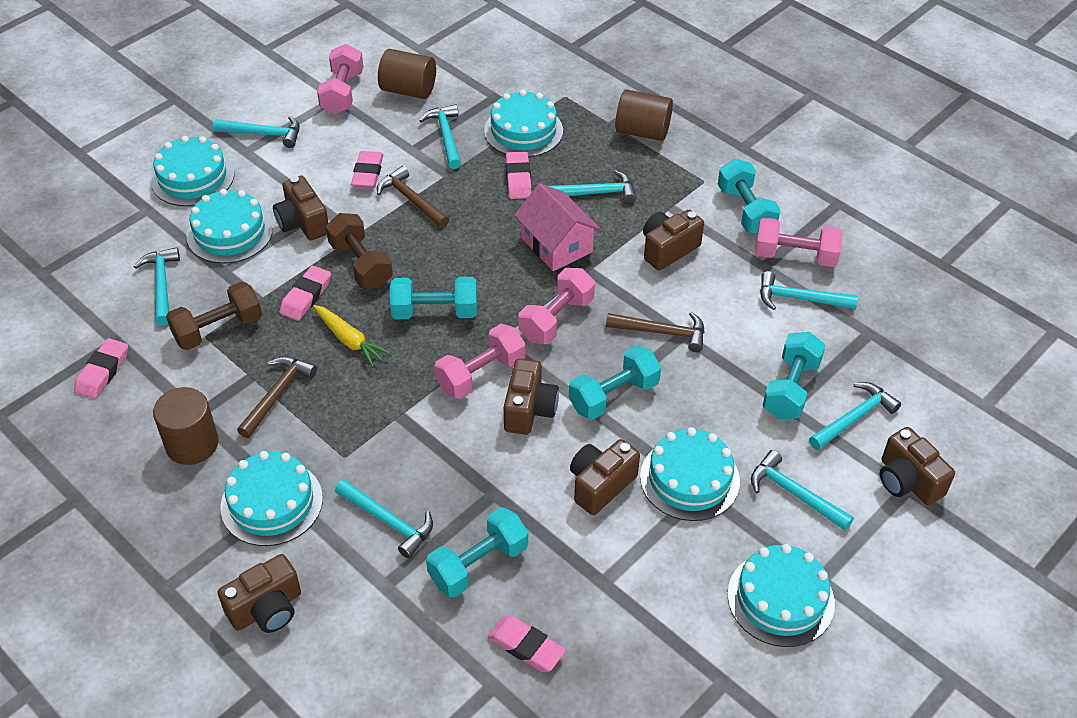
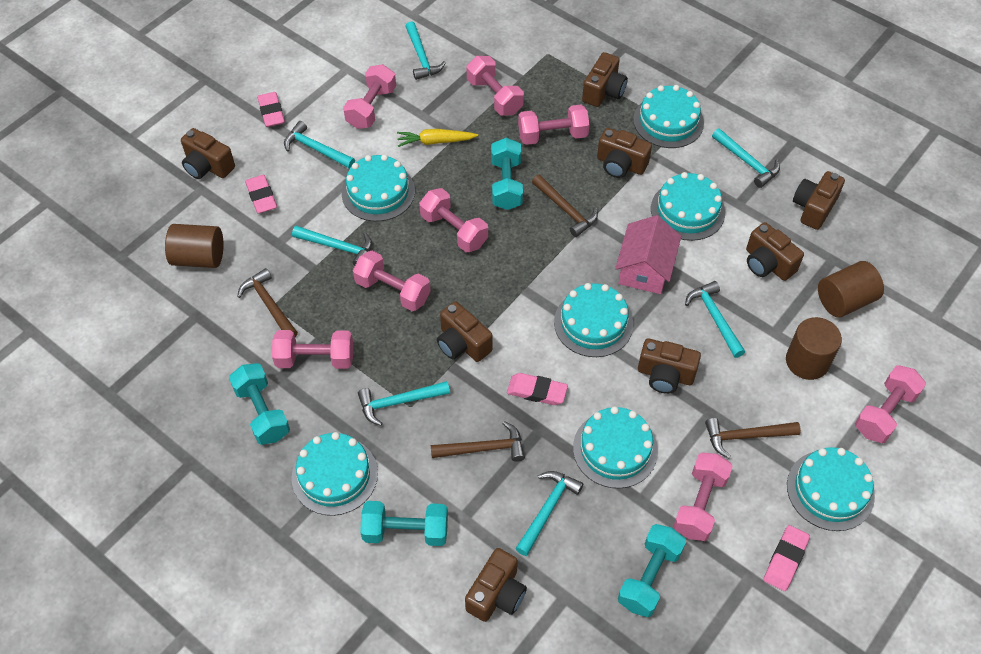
brown camera: 6 -> 8
brown dumbbell: 2 -> 0
brown hammer: 3 -> 4
pink dumbbell: 4 -> 8
pink eraser: 5 -> 4
turquoise cake: 6 -> 7
turquoise dumbbell: 5 -> 4
turquoise hammer: 8 -> 7

